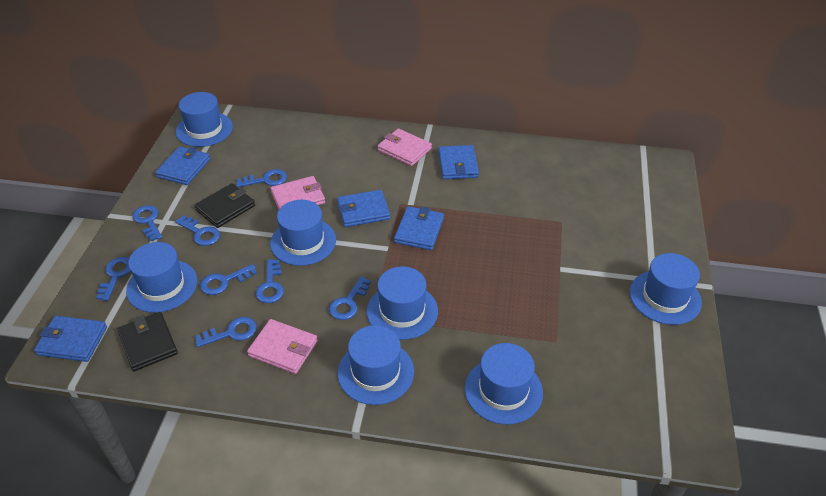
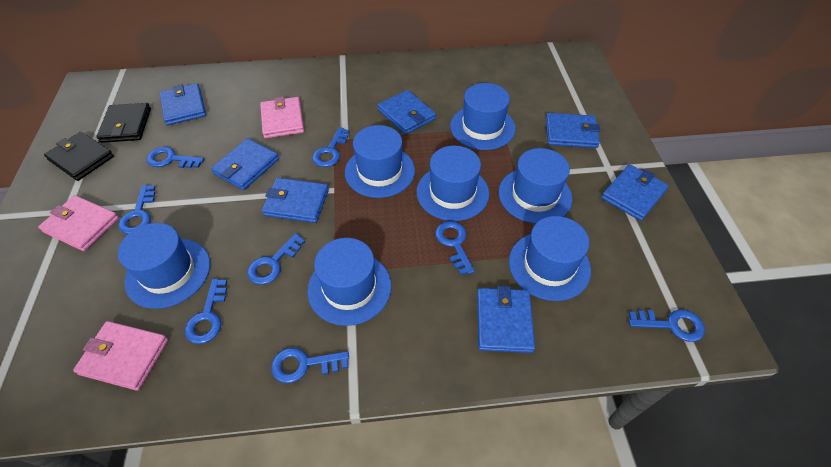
blue wallet: 5 -> 7

